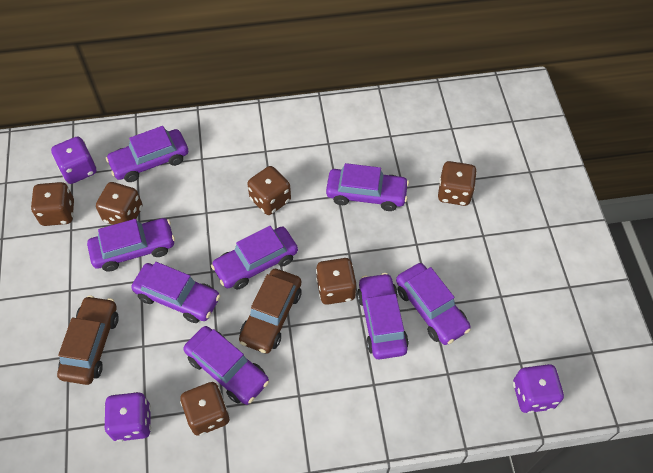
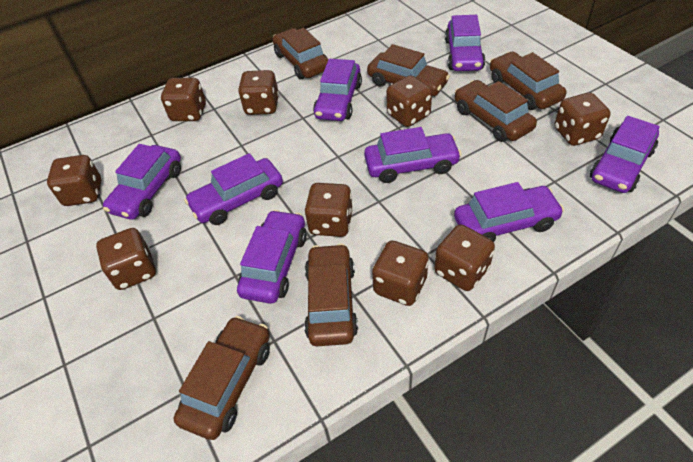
brown car: 2 -> 6
brown dice: 6 -> 9
purple dice: 3 -> 0

